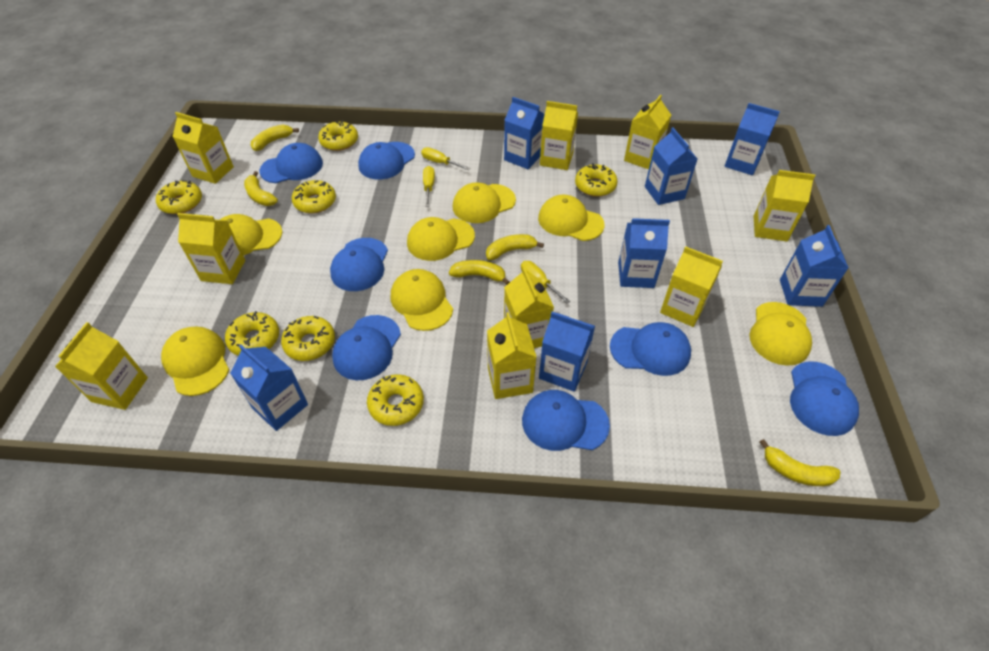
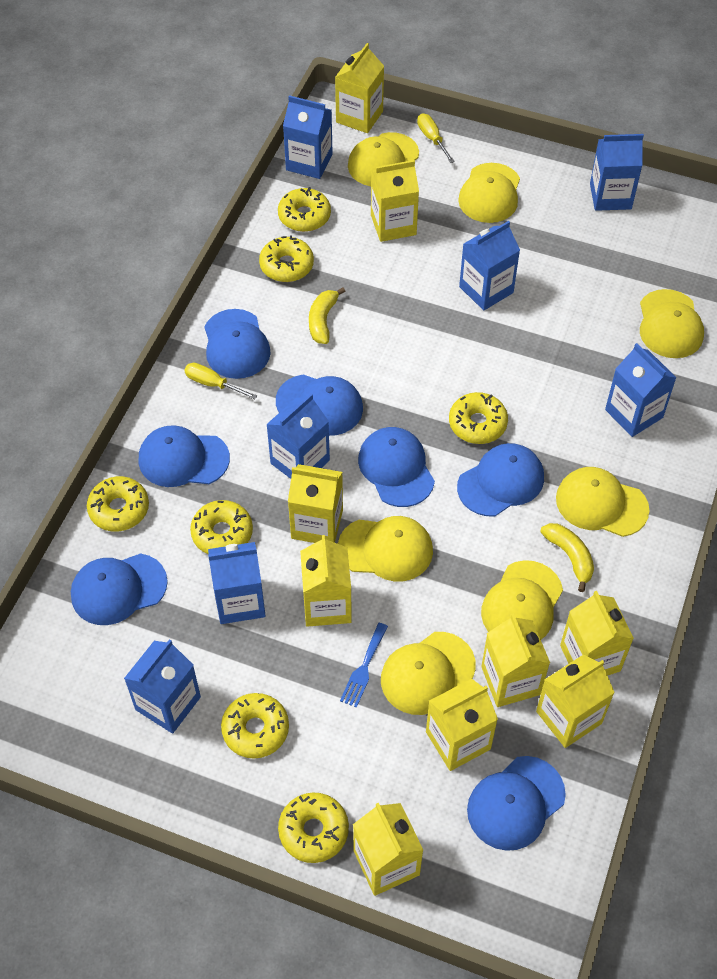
blue fork: 0 -> 1
yellow banana: 5 -> 2
yellow screwdriver: 3 -> 2

